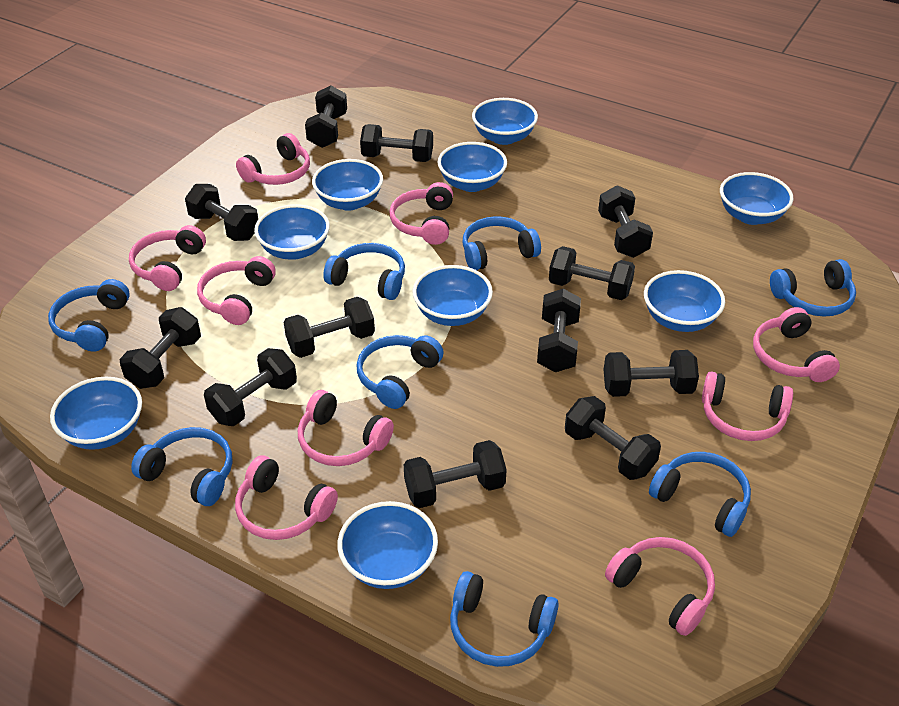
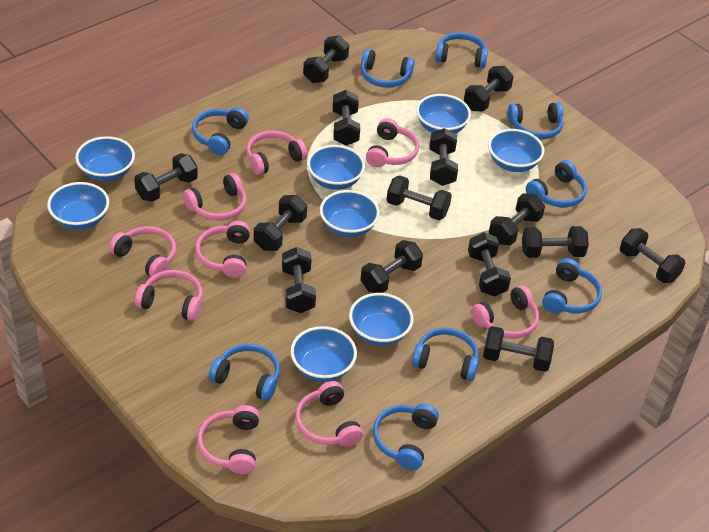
black dumbbell: 12 -> 14
blue bowl: 9 -> 8
blue headphones: 8 -> 9

